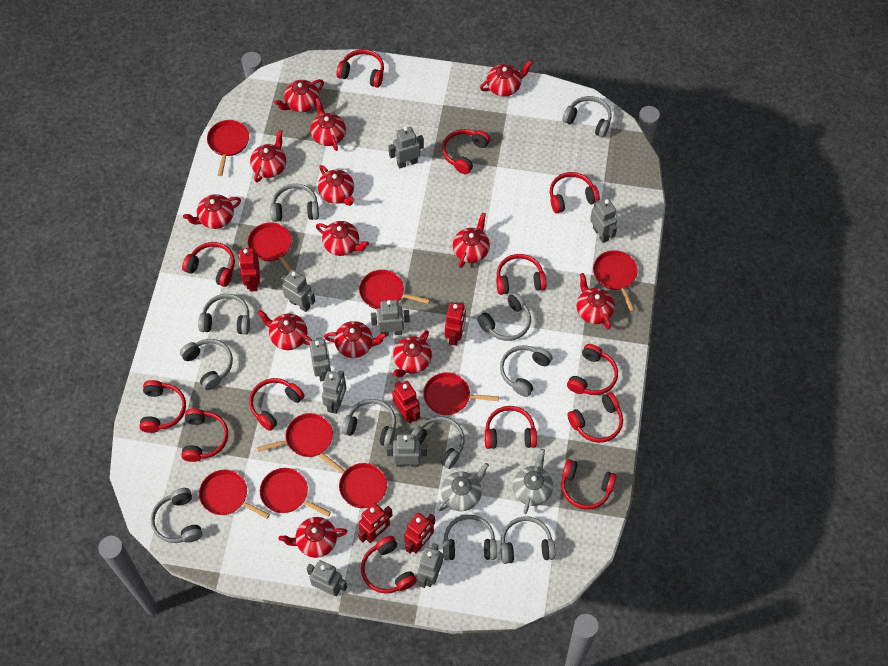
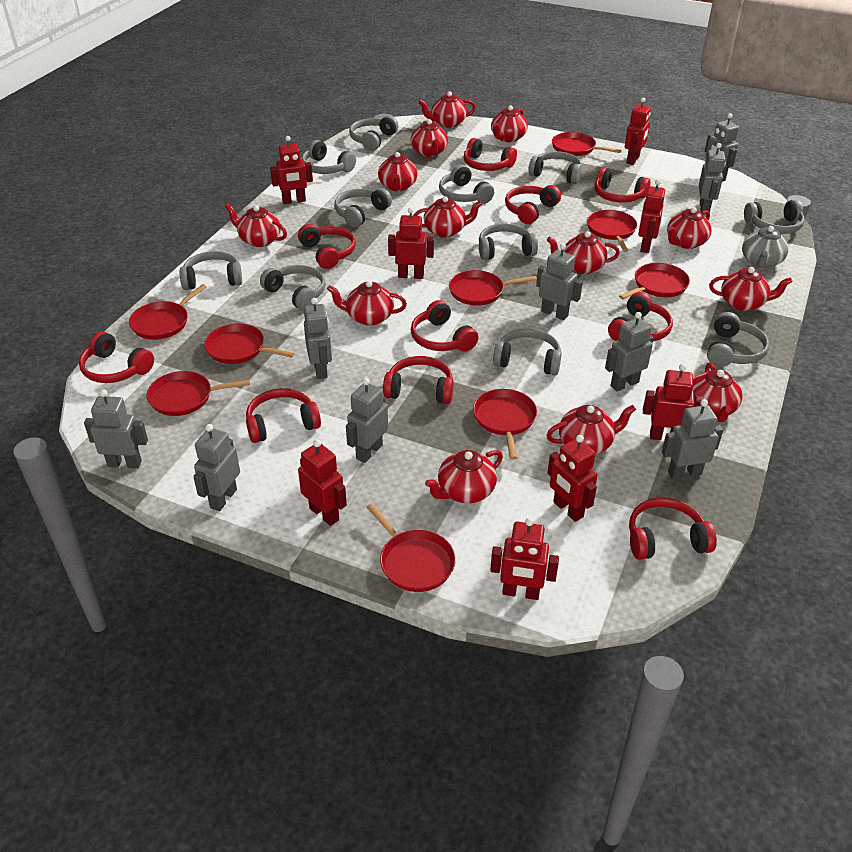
grey teapot: 2 -> 1
red headphones: 13 -> 10
red robot: 5 -> 8

